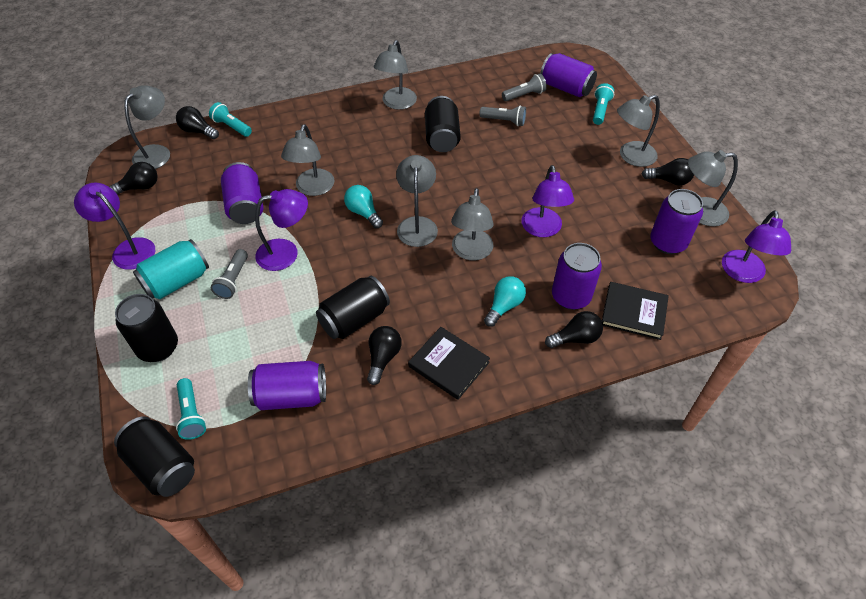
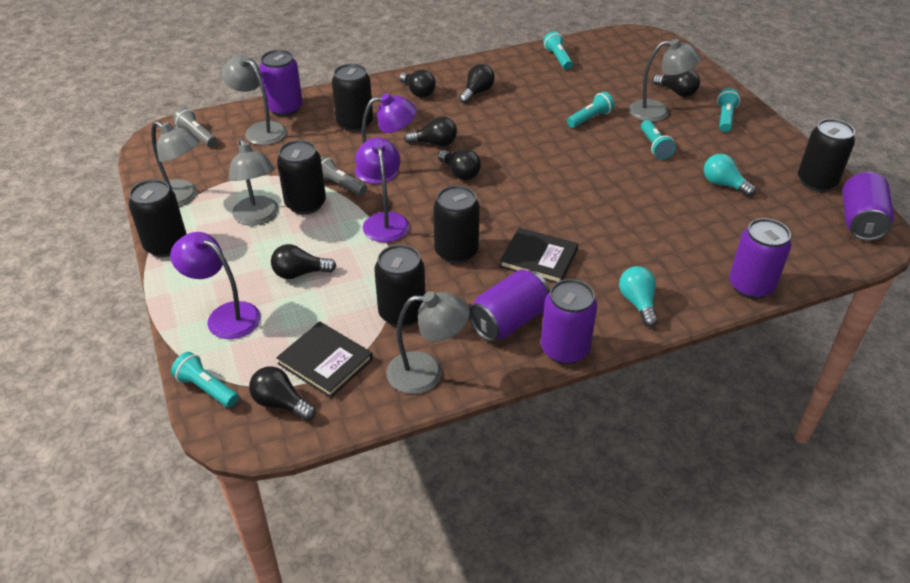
black can: 4 -> 6
black light bulb: 5 -> 7
grey flashlight: 3 -> 2
grey lamp: 7 -> 5
purple lamp: 4 -> 3
turquoise can: 1 -> 0
turquoise flashlight: 3 -> 5

